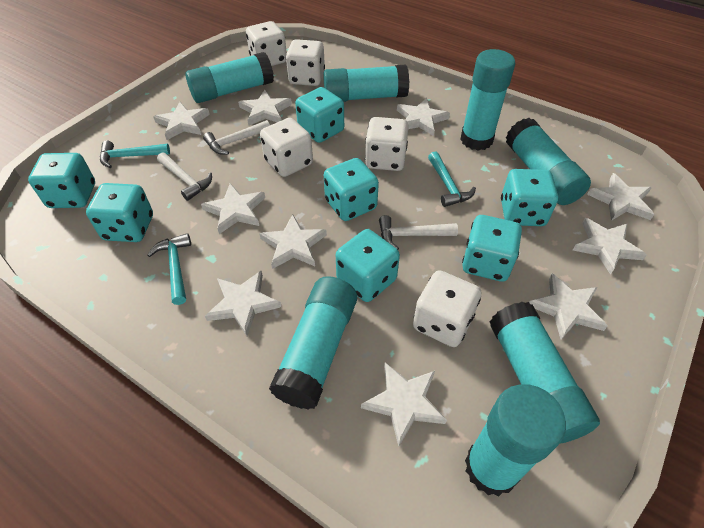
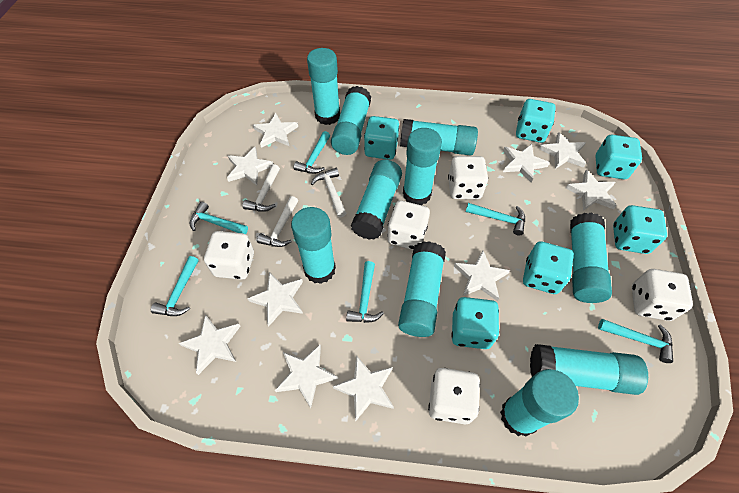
turquoise dice: 7 -> 6
turquoise glue stick: 7 -> 10
turquoise hammer: 3 -> 6

